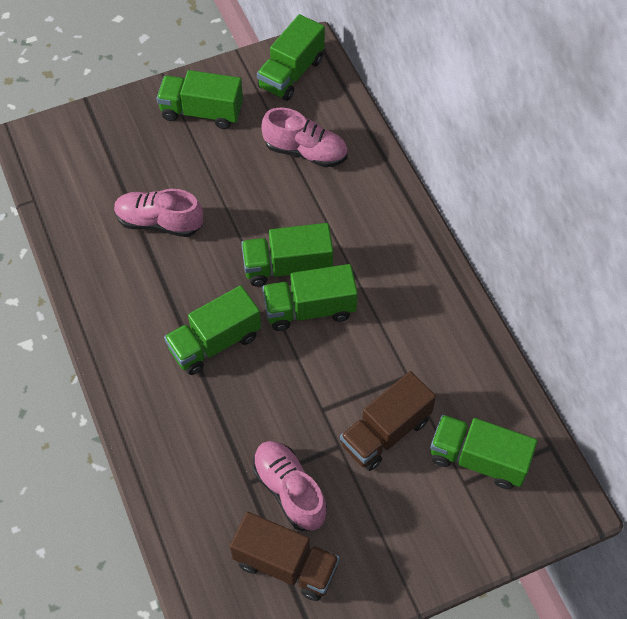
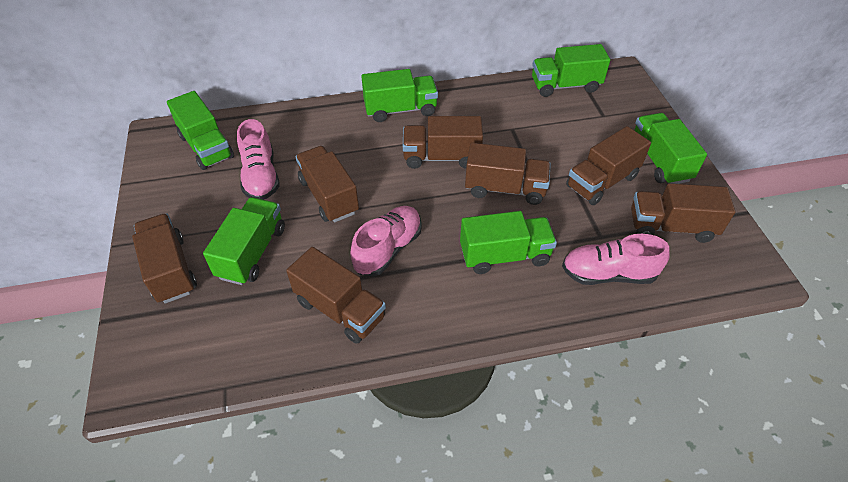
brown truck: 2 -> 7

